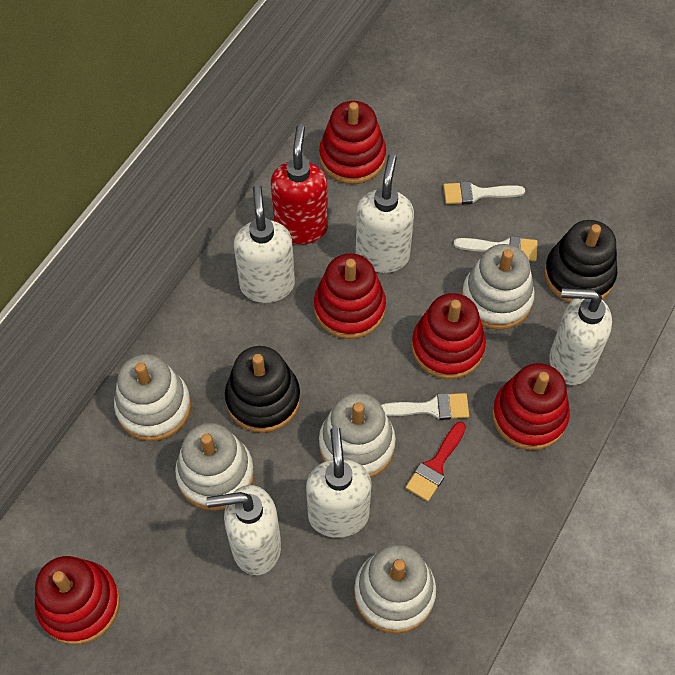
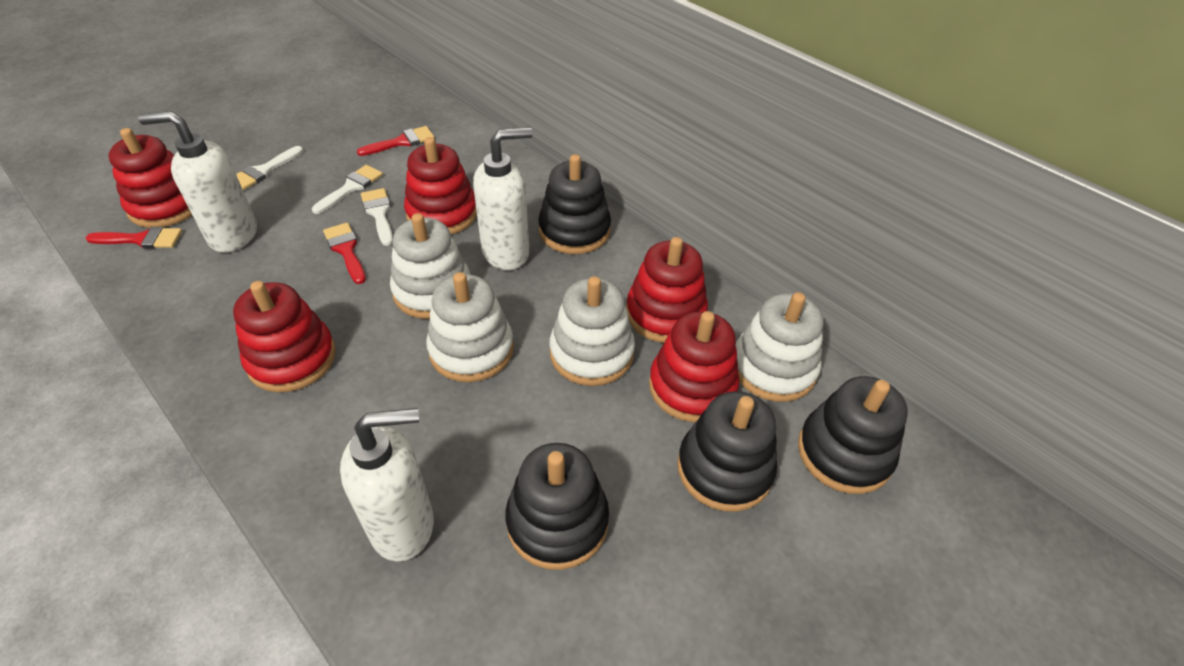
black stacking toy: 2 -> 4
red brush: 1 -> 3
red soap dispenser: 1 -> 0
white soap dispenser: 5 -> 3
white stacking toy: 5 -> 4

